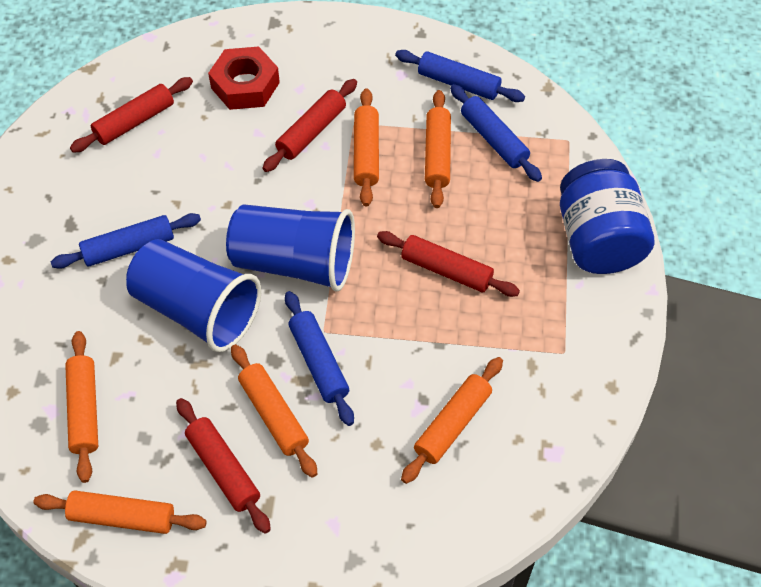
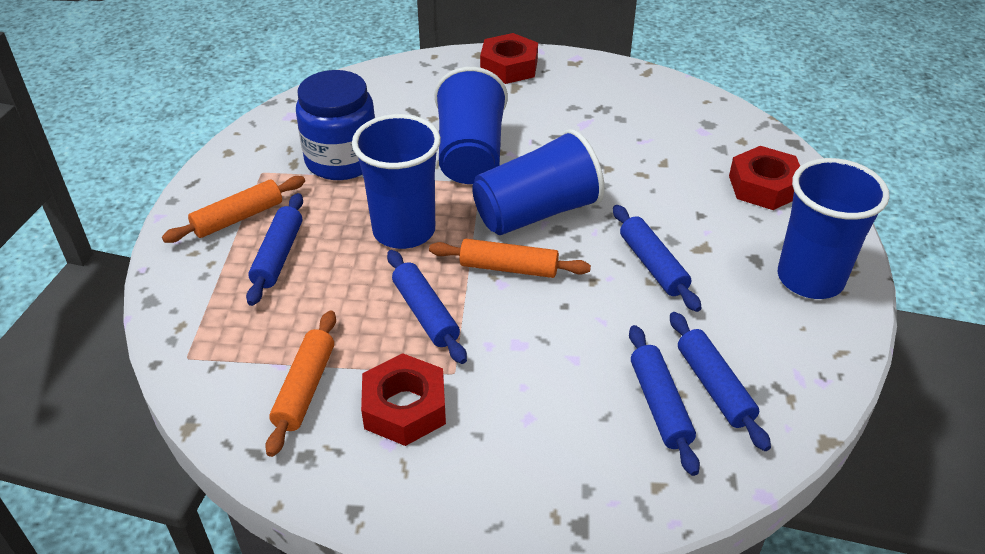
blue cup: 2 -> 4
blue rolling pin: 4 -> 5
orange rolling pin: 6 -> 3
red nut: 1 -> 3
red rolling pin: 4 -> 0

